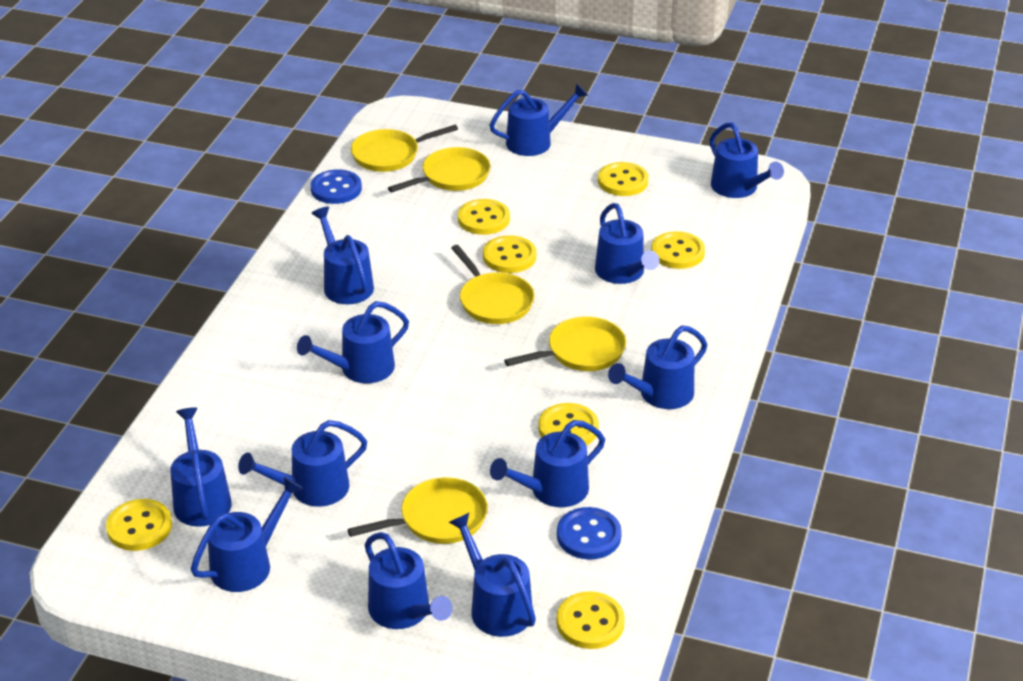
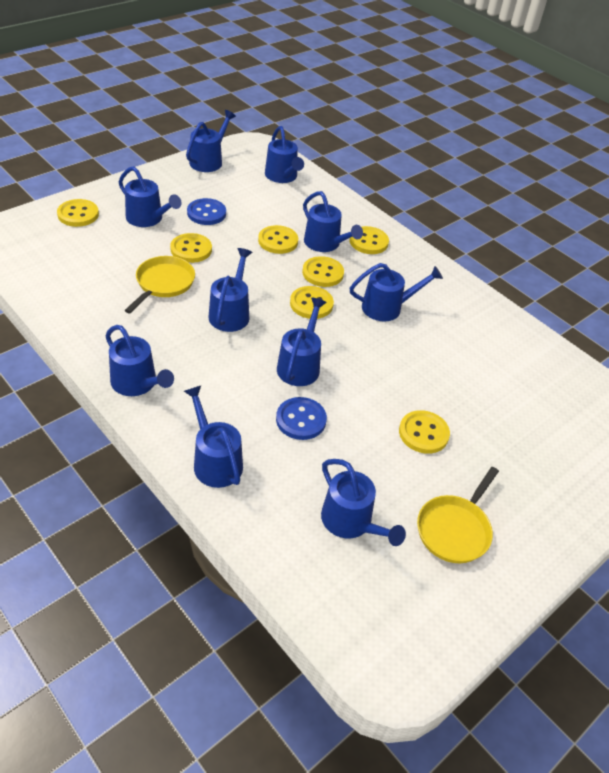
blue watering can: 12 -> 10
yellow pan: 5 -> 2

